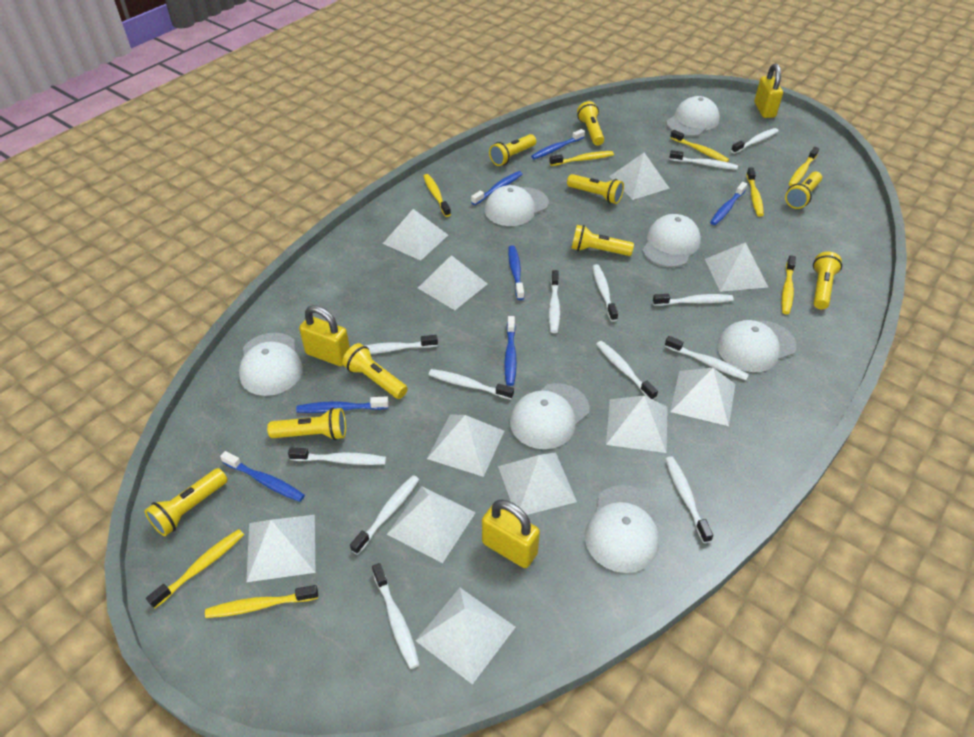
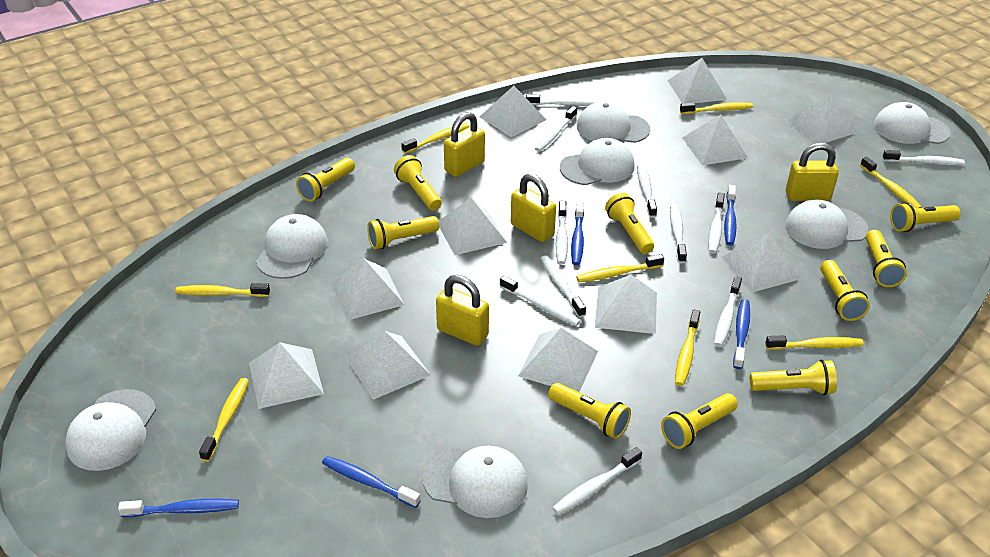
blue toothbrush: 7 -> 5
white toothbrush: 13 -> 11
yellow flashlight: 9 -> 10
yellow padlock: 3 -> 4

